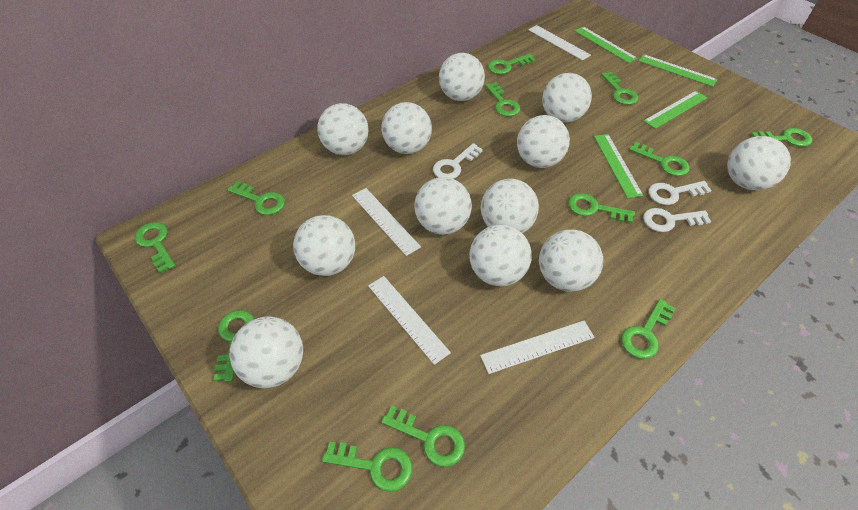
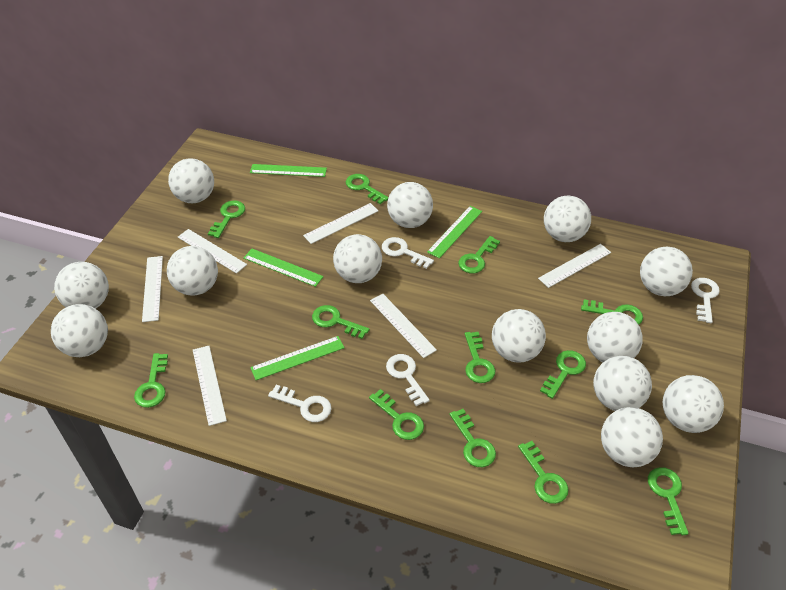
white ball: 12 -> 13
white key: 3 -> 4
white ruler: 4 -> 6

